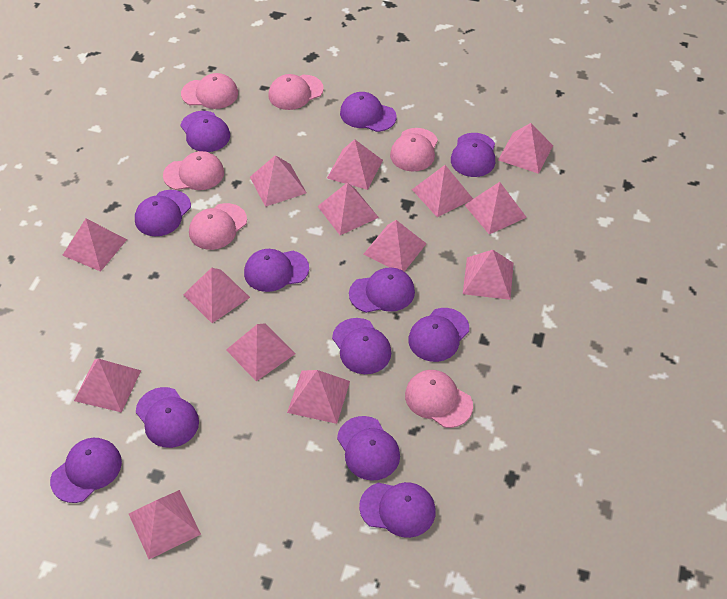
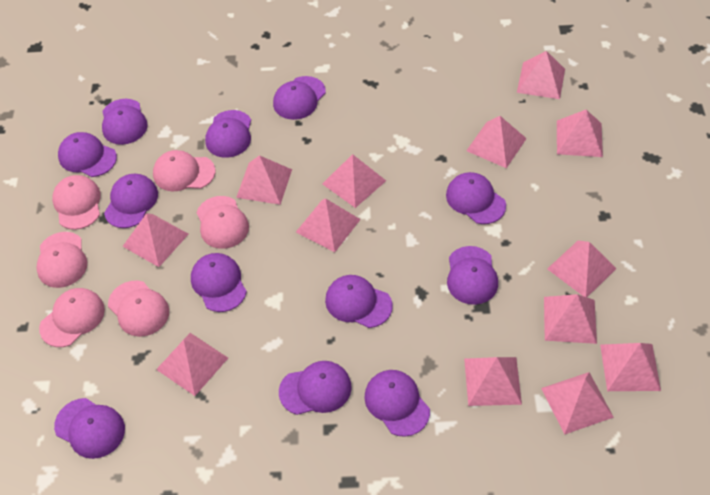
pink pyramid: 14 -> 13

